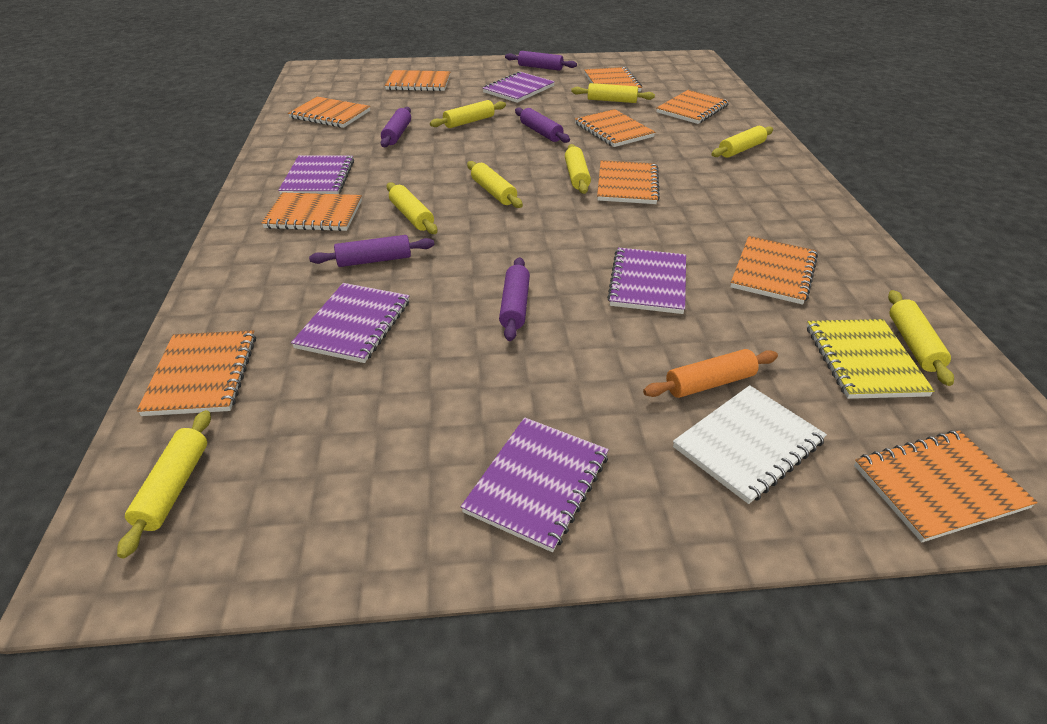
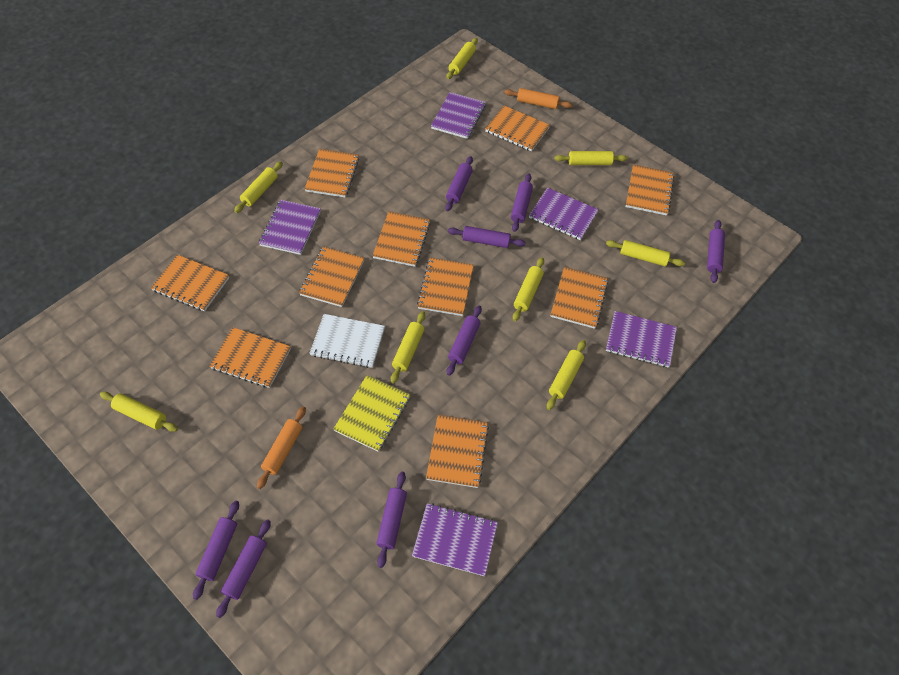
orange rolling pin: 1 -> 2
purple rolling pin: 5 -> 8

